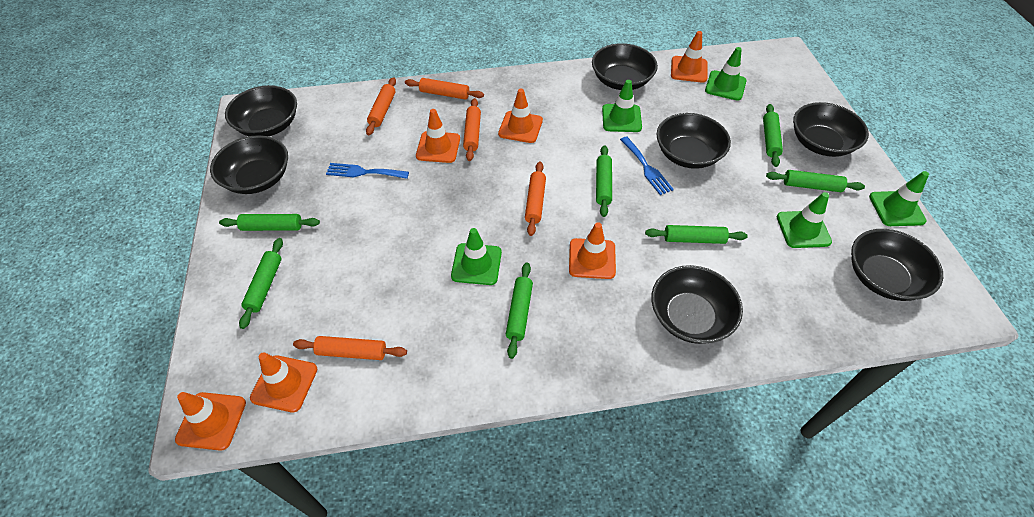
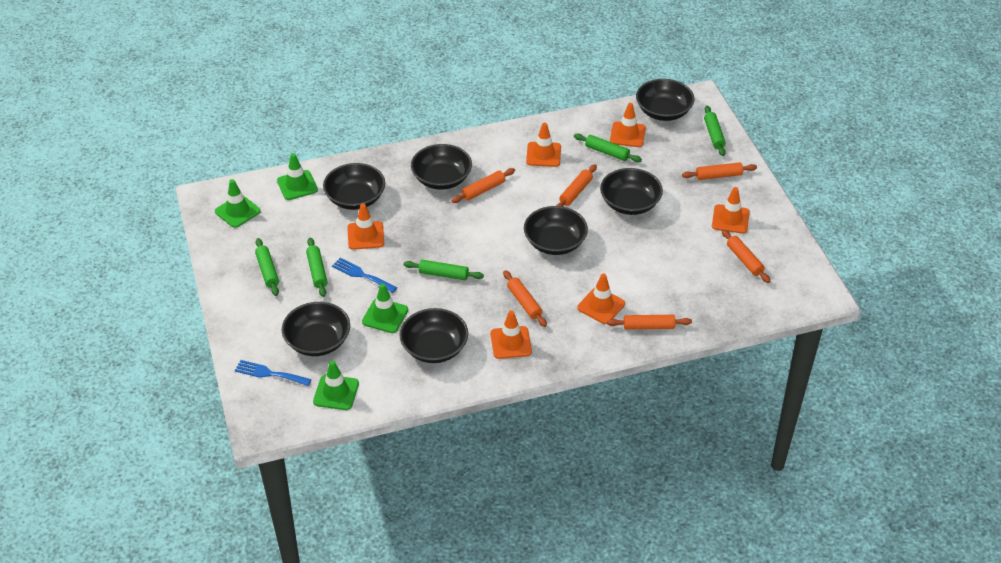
green rolling pin: 7 -> 5
green traffic cone: 5 -> 4
orange rolling pin: 5 -> 6

